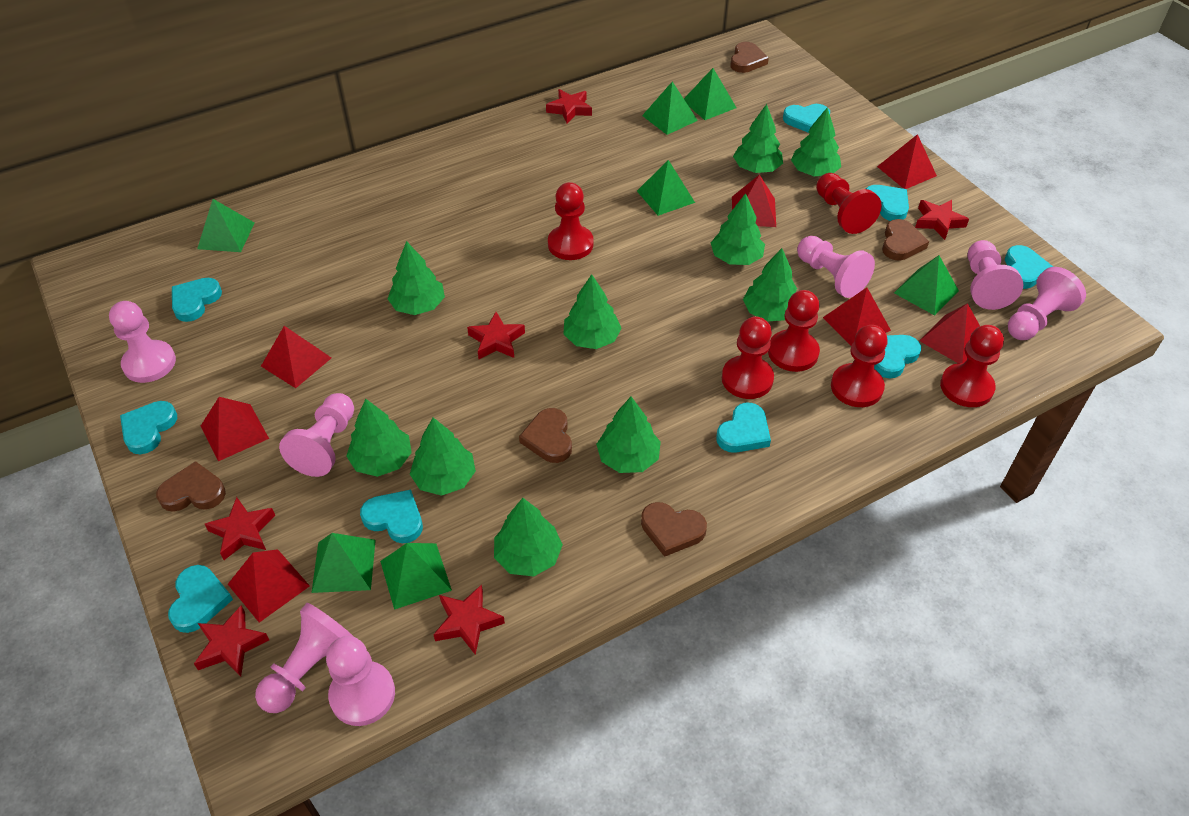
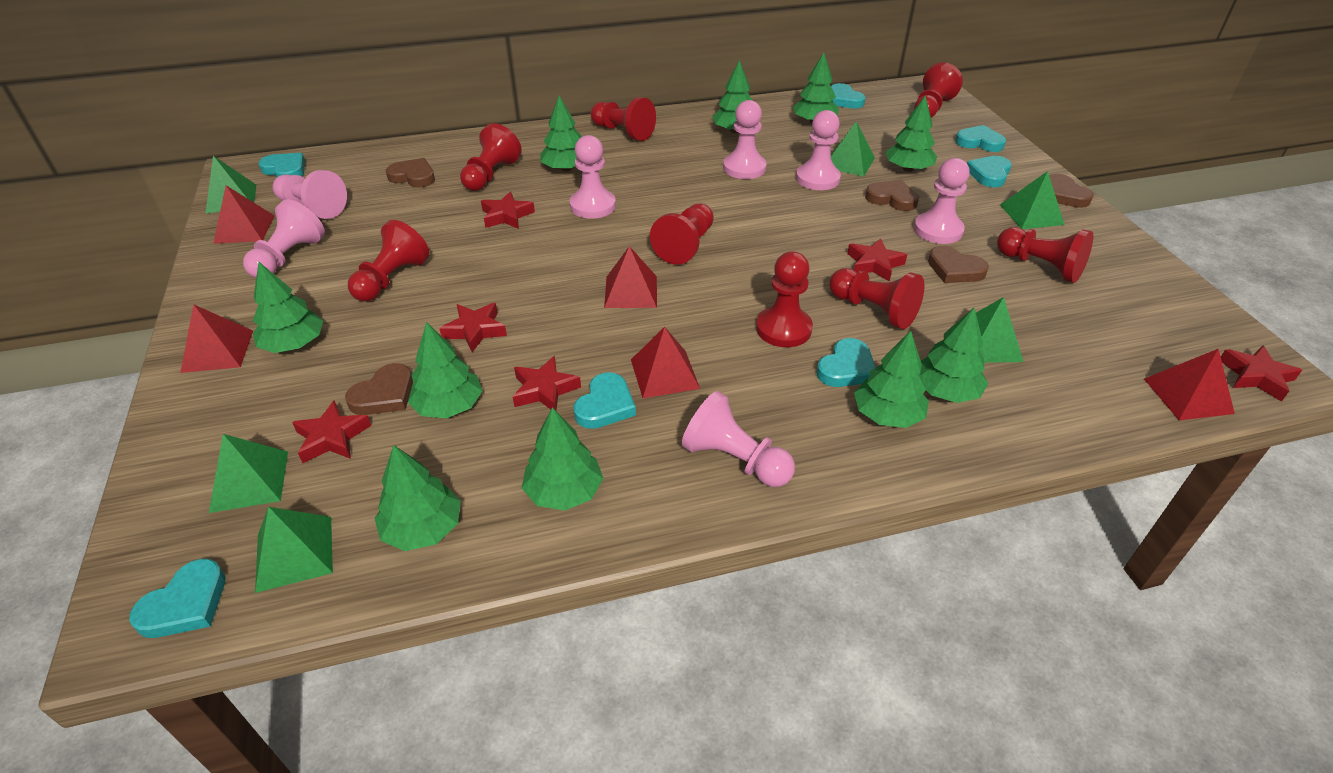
green pyramid: 7 -> 6
red pawn: 6 -> 8
red pyramid: 7 -> 5
turquoise heart: 9 -> 7

